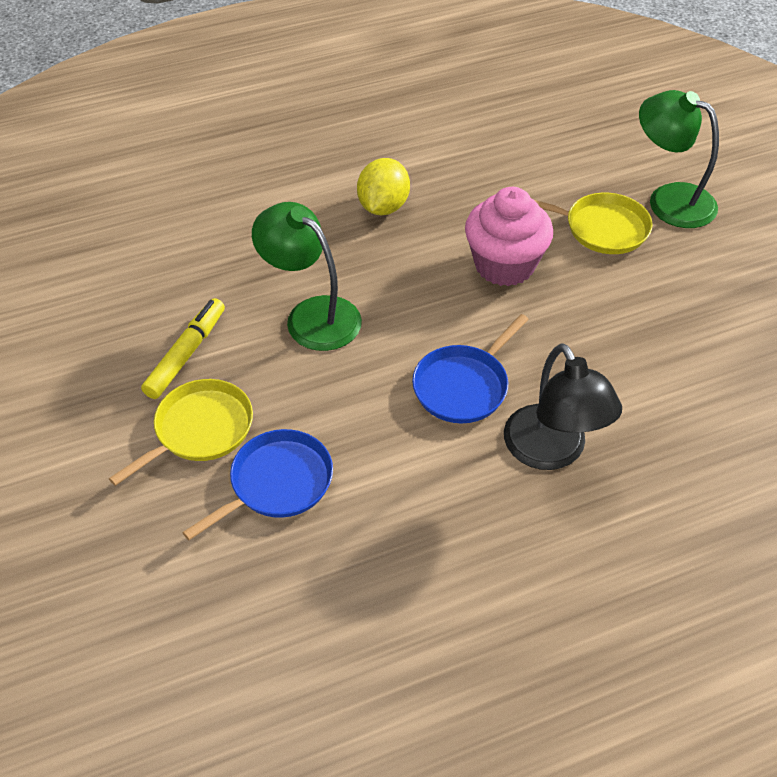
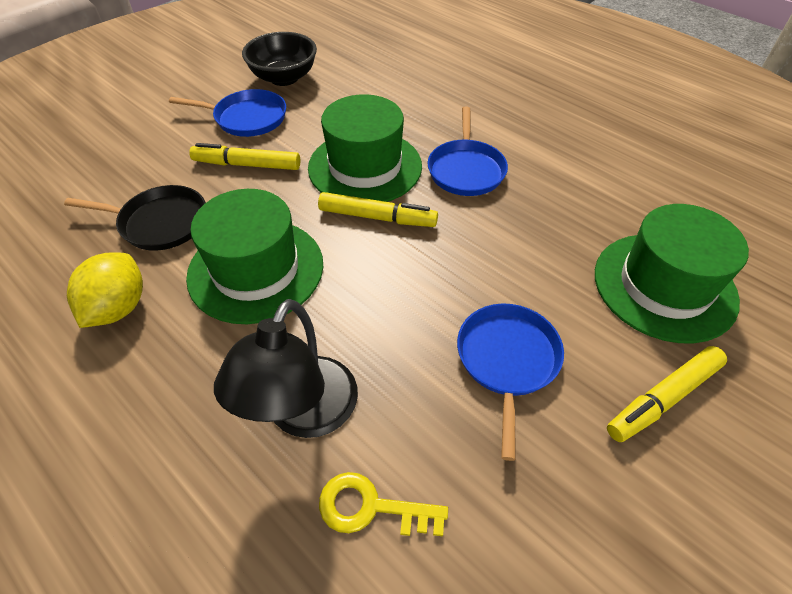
black bowl: 0 -> 1
black pan: 0 -> 1
blue pan: 2 -> 3
green hat: 0 -> 3
green lamp: 2 -> 0
pink cupcake: 1 -> 0
yellow key: 0 -> 1
yellow marker: 1 -> 3
yellow pan: 2 -> 0

